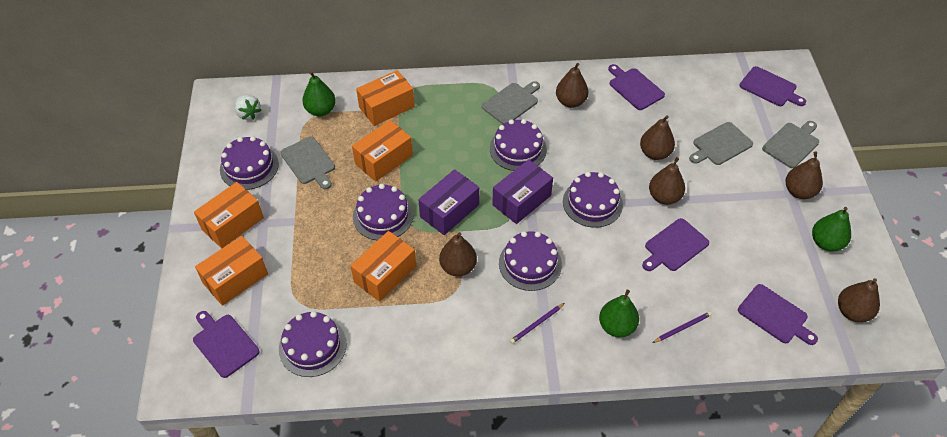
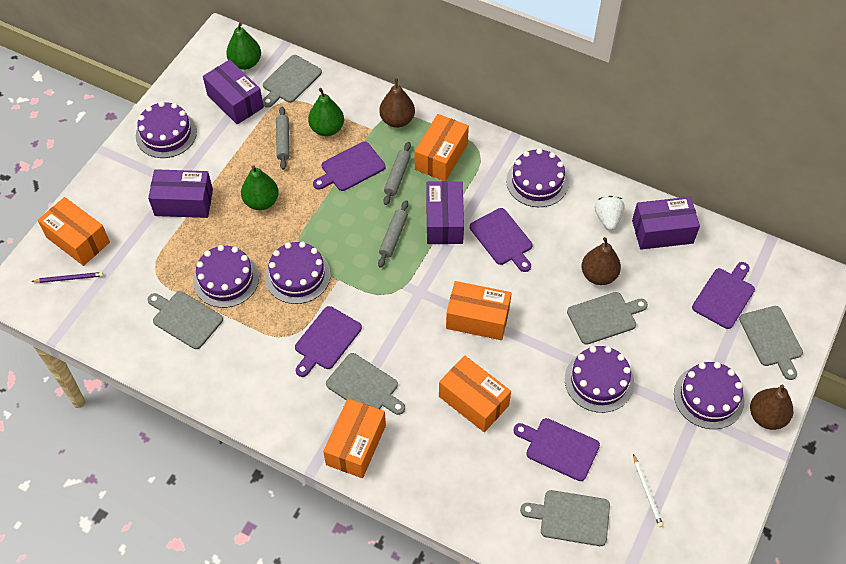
brown pear: 6 -> 3
grey cutting board: 4 -> 6
grey rolling pin: 0 -> 3
purple box: 2 -> 4
purple pencil: 2 -> 1
white pencil: 0 -> 1

